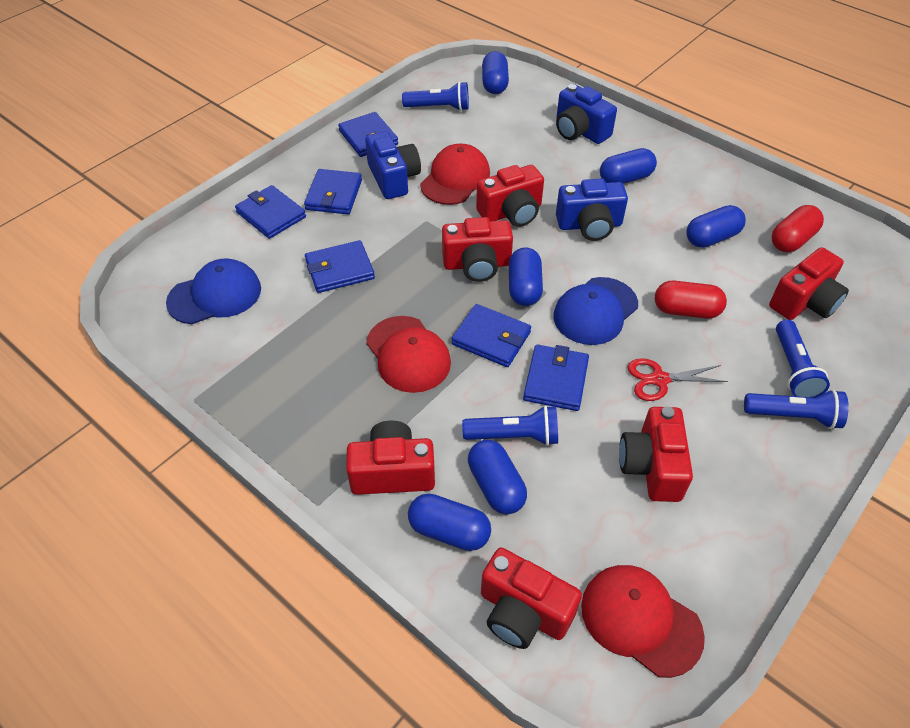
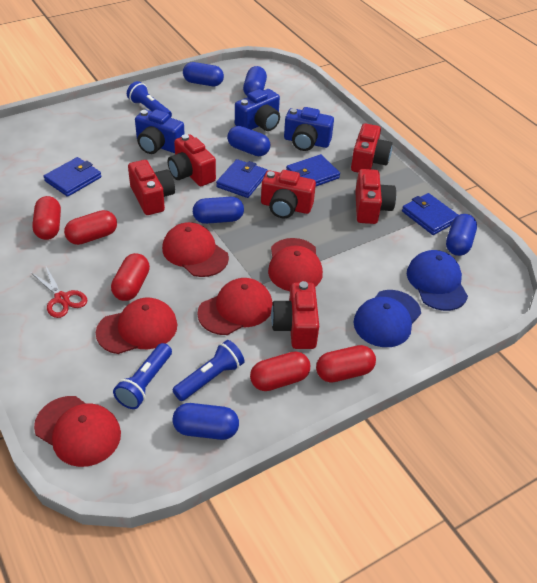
blue flashlight: 4 -> 3
blue wallet: 6 -> 4
red cap: 3 -> 5
red capsule: 2 -> 5

